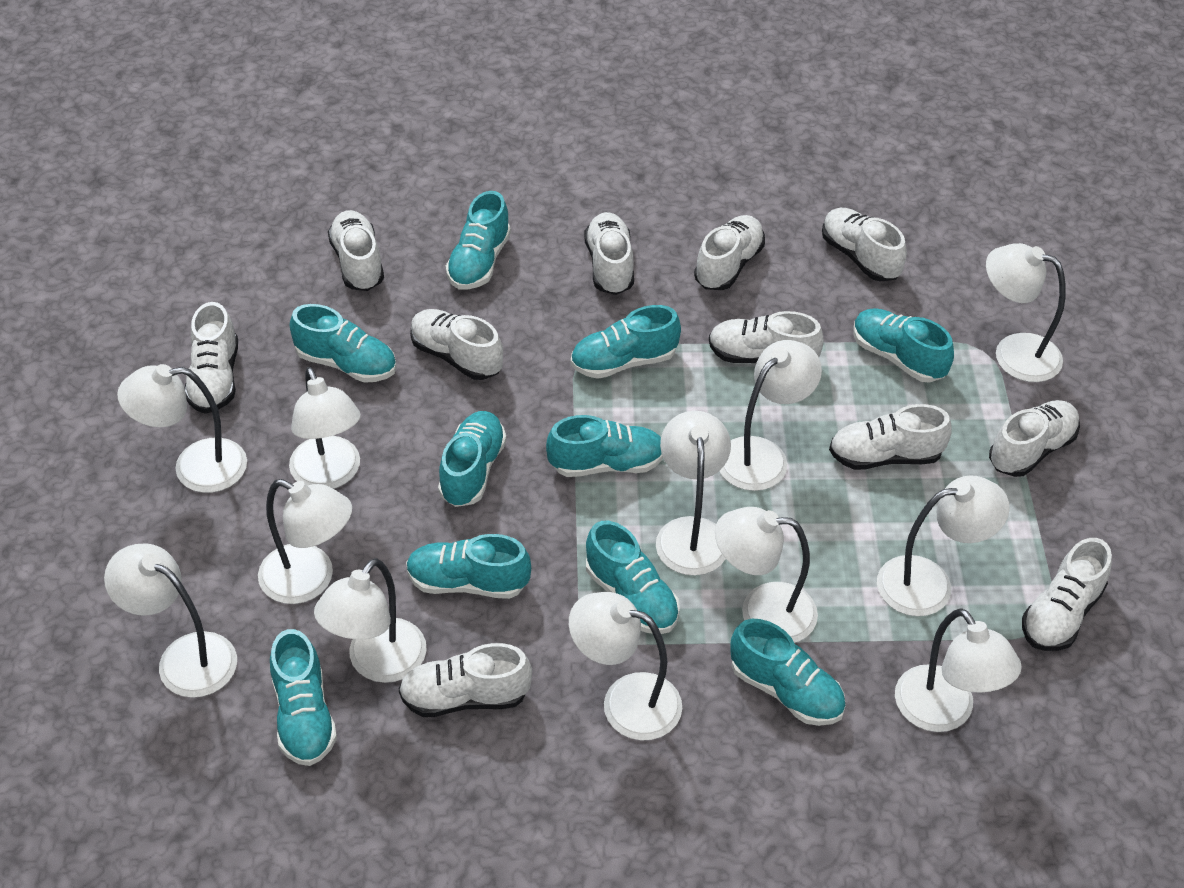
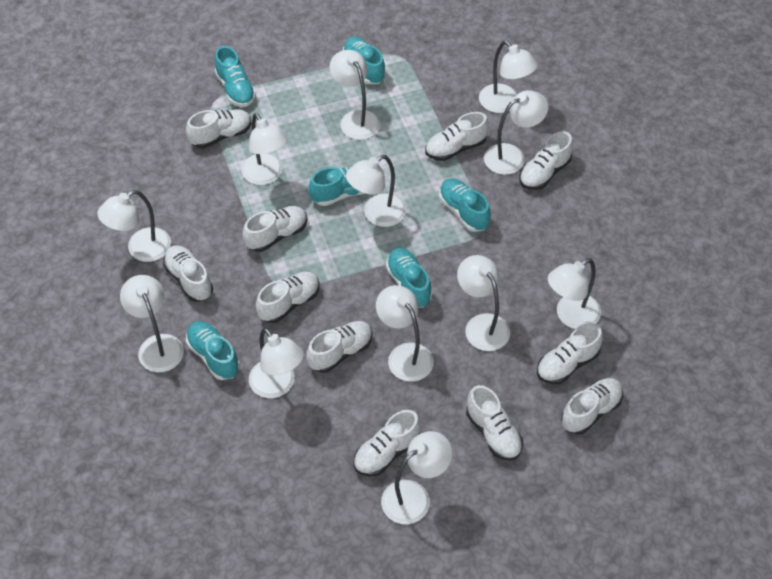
turquoise shoe: 10 -> 6

